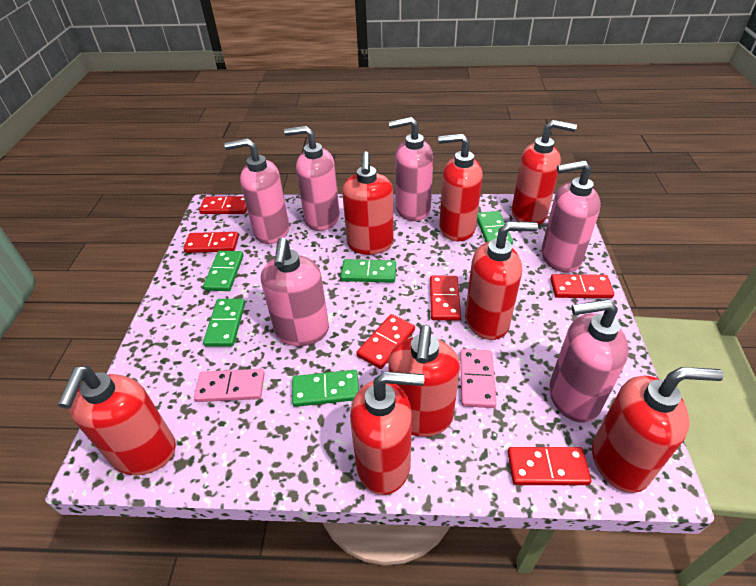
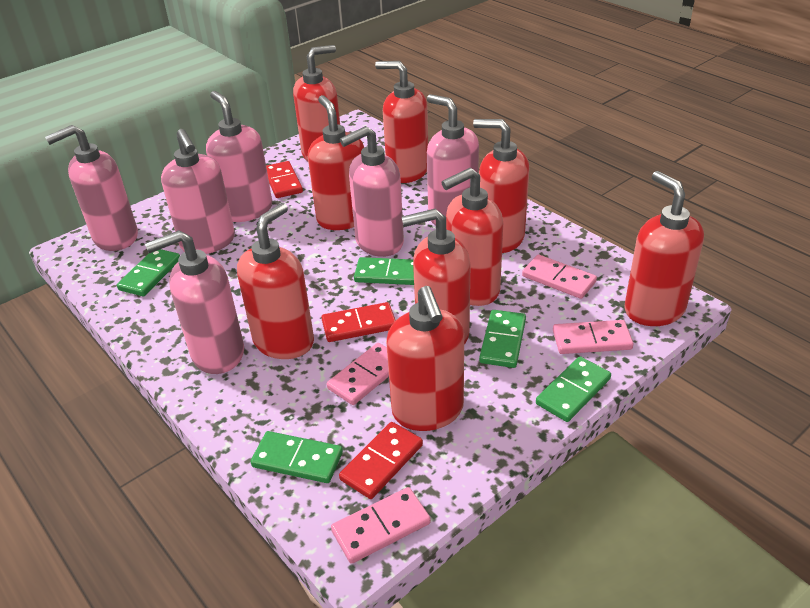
pink domino: 2 -> 4
red domino: 6 -> 3
red soap dispenser: 8 -> 9

